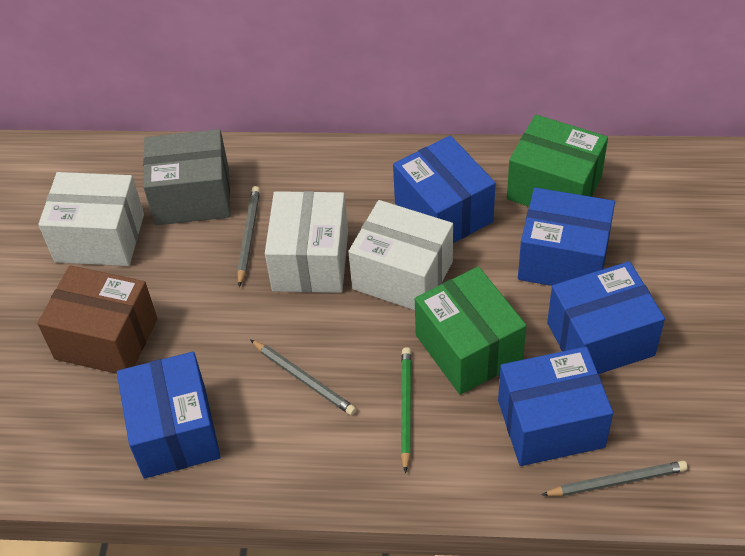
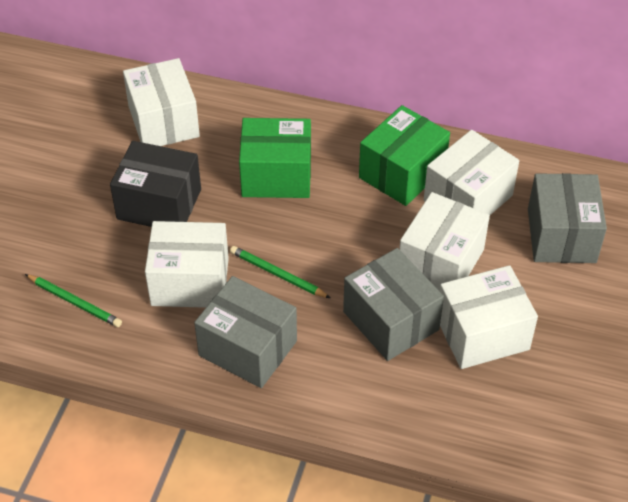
black box: 0 -> 1
blue box: 5 -> 0
brown box: 1 -> 0
green pencil: 1 -> 2
grey box: 1 -> 3
grey pencil: 3 -> 0
white box: 3 -> 5

